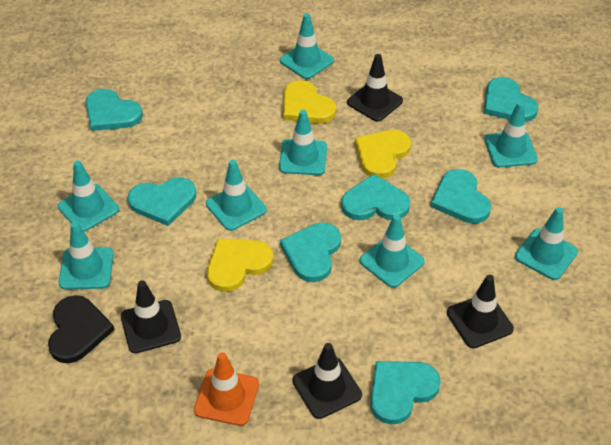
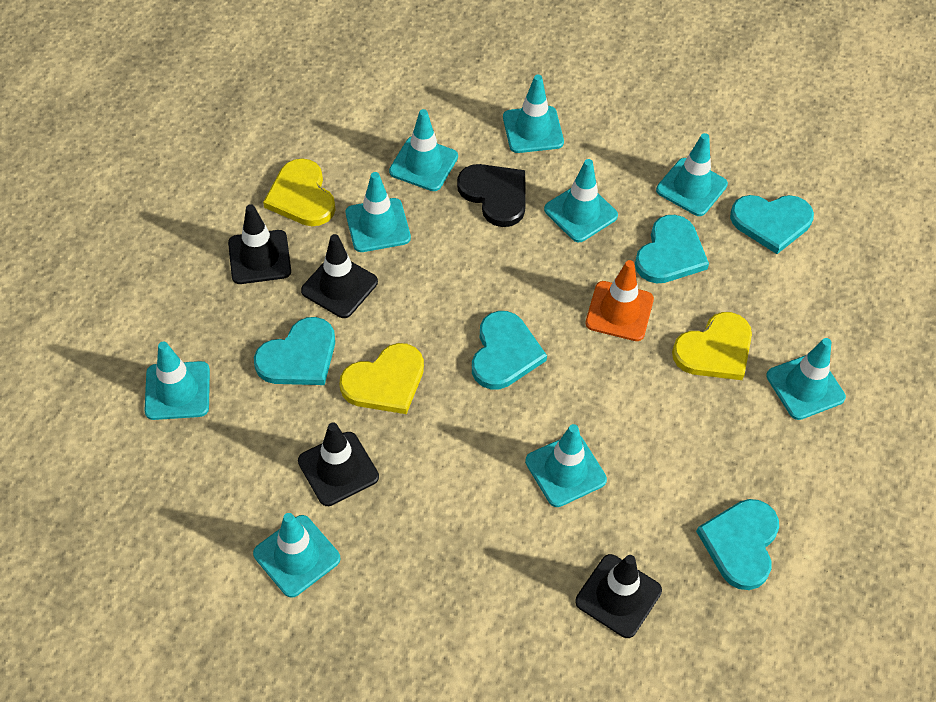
turquoise heart: 7 -> 5
turquoise traffic cone: 8 -> 9

